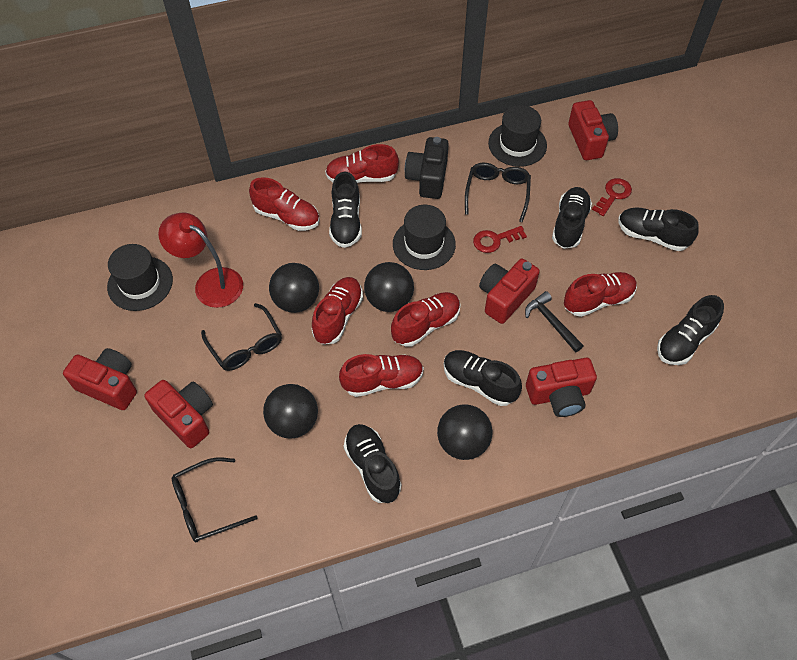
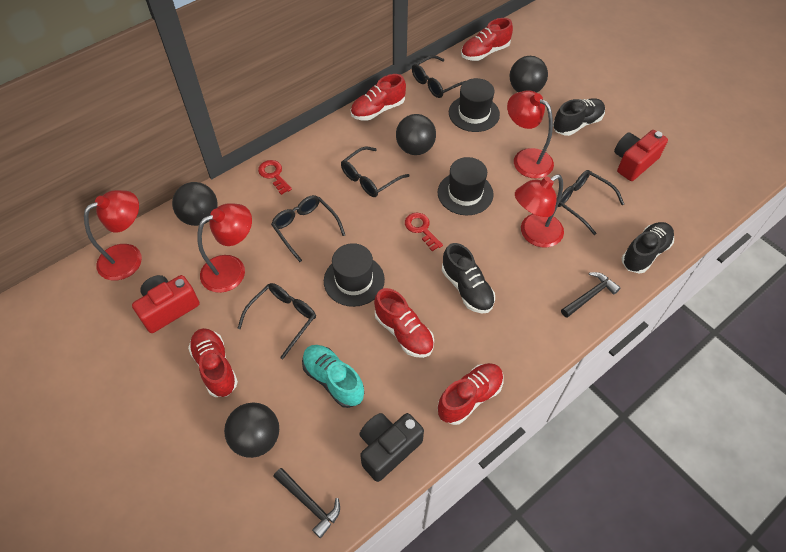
black glasses: 3 -> 5
black hammer: 1 -> 2
black shoe: 6 -> 3
red camera: 5 -> 2
red lamp: 1 -> 4
red shoe: 6 -> 5
turquoise shoe: 0 -> 1

